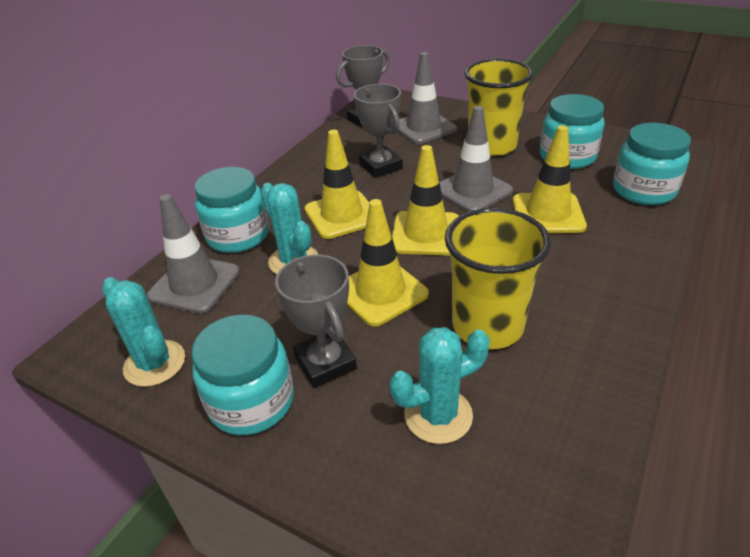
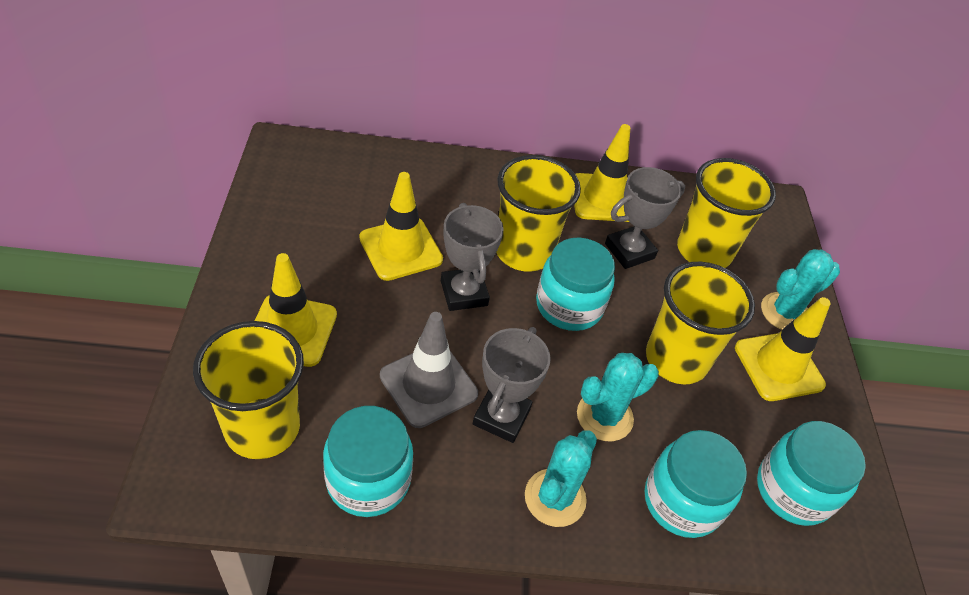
grey traffic cone: 3 -> 1
yellow cup: 2 -> 4

